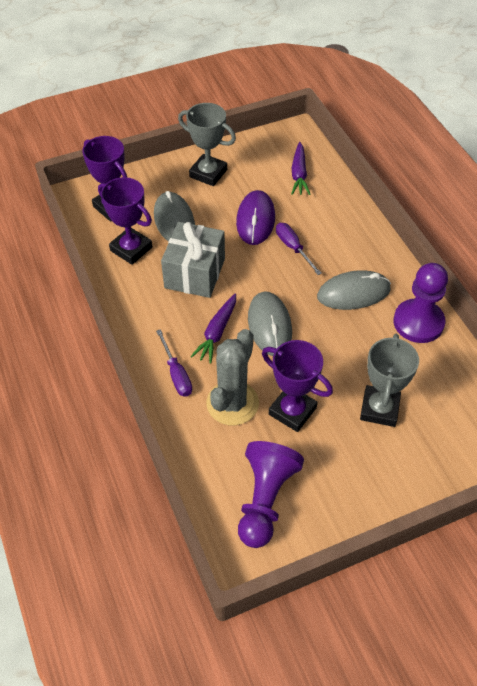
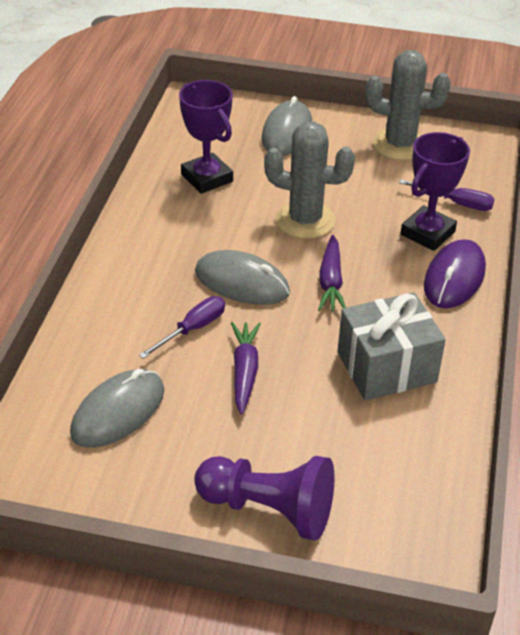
grey cactus: 1 -> 2
grey trophy: 2 -> 0
purple pawn: 2 -> 1
purple trophy: 3 -> 2

